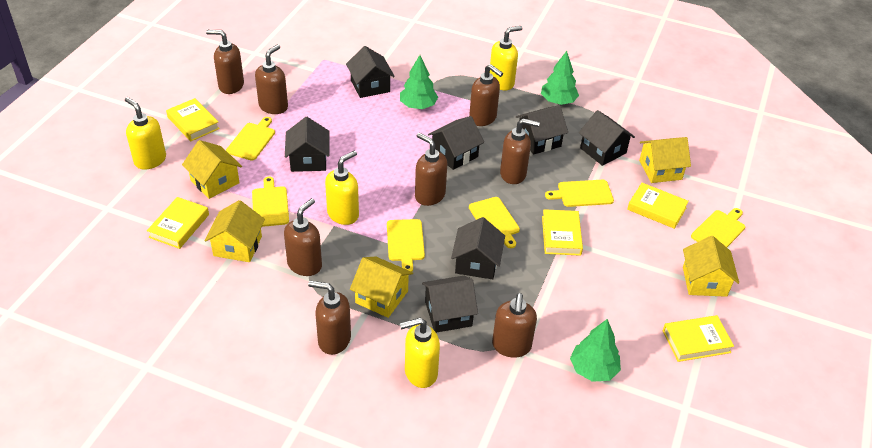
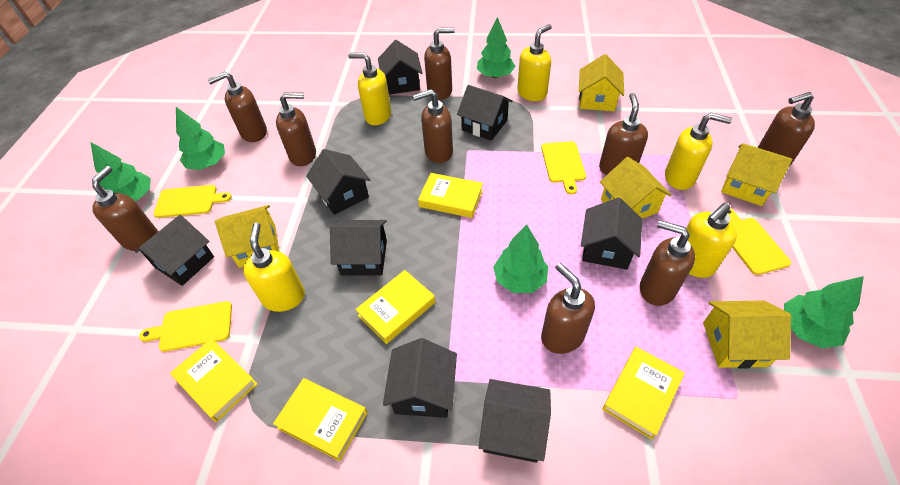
black house: 7 -> 8
brown soap dispenser: 8 -> 9
green tree: 3 -> 5
yellow cutting board: 6 -> 4
yellow soap dispenser: 4 -> 5

